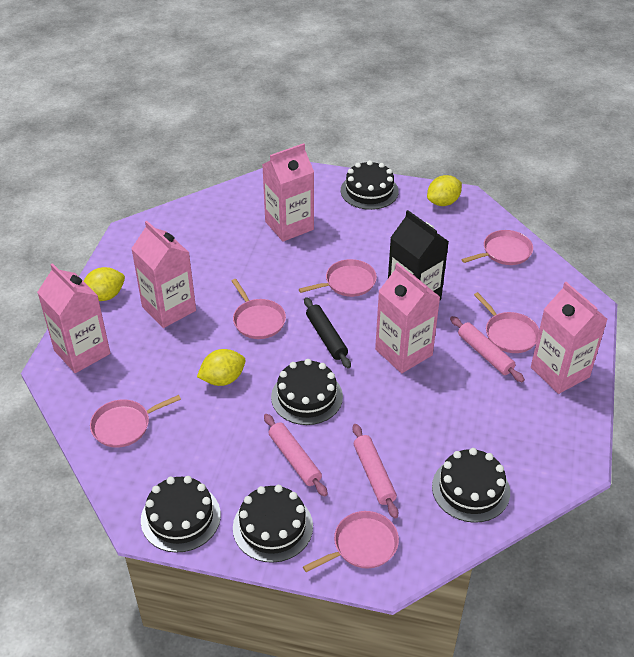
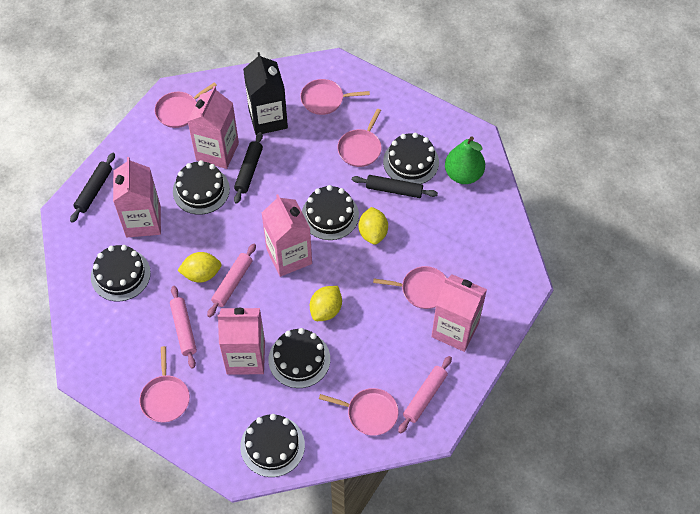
black cake: 5 -> 6
black rolling pin: 1 -> 3
green pear: 0 -> 1

